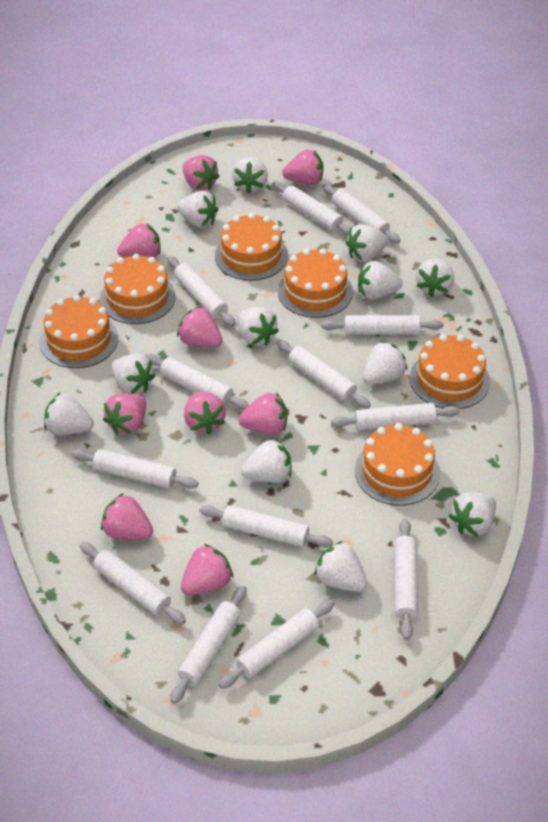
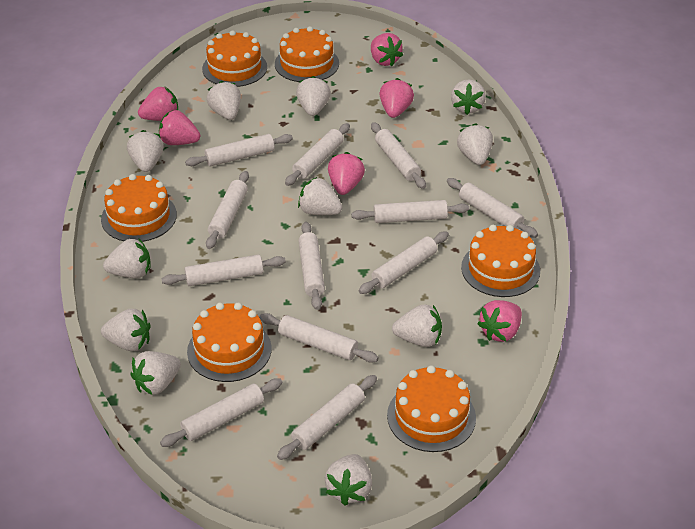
pink strawberry: 9 -> 6
white rolling pin: 13 -> 12
white strawberry: 12 -> 11

